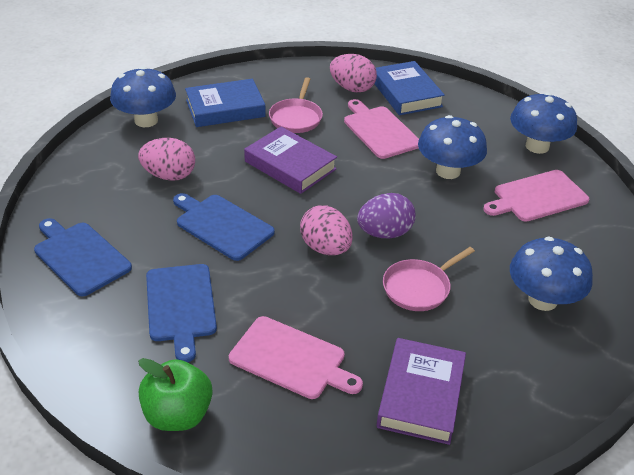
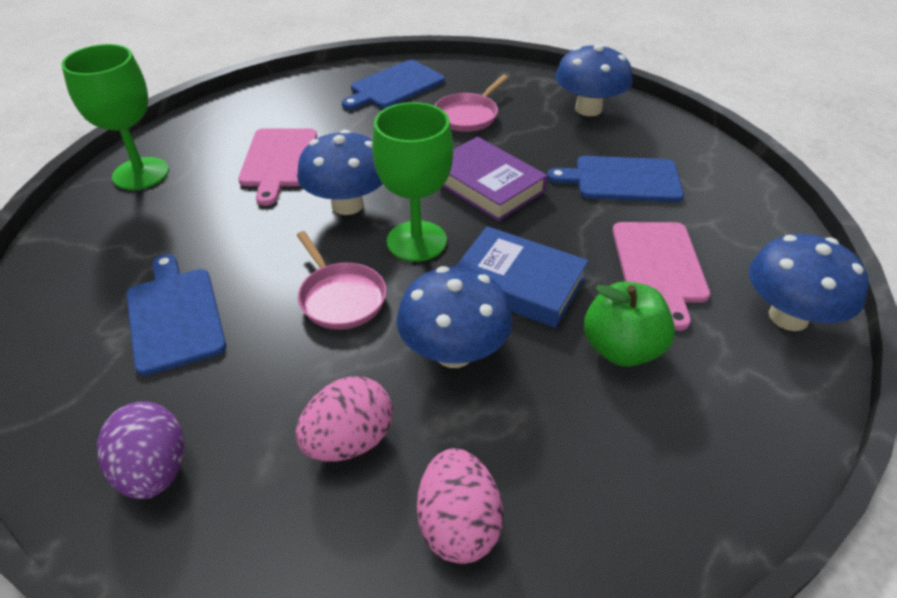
blue book: 2 -> 1
green goblet: 0 -> 2
pink cutting board: 3 -> 2
pink egg: 3 -> 2
purple book: 2 -> 1

